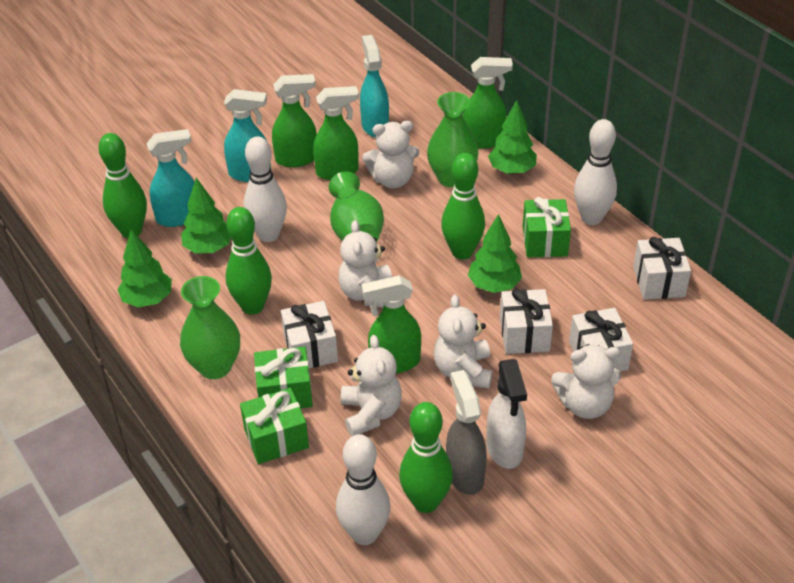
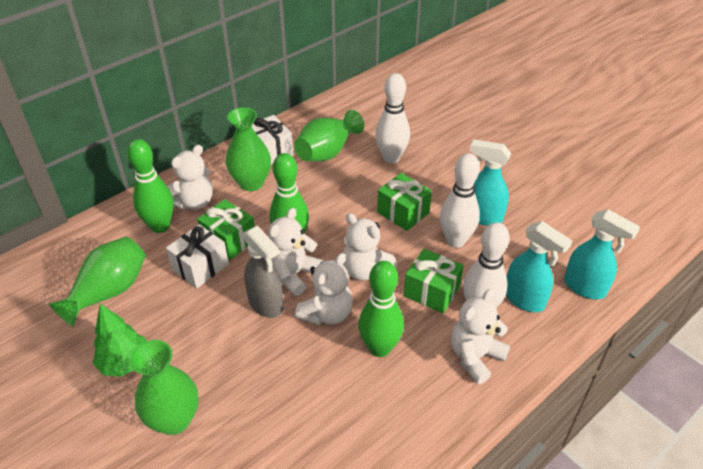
green bowling pin: 4 -> 3
green spray bottle: 4 -> 0
green tree: 4 -> 1
green vase: 3 -> 4
white gift: 4 -> 2
white spray bottle: 1 -> 0

